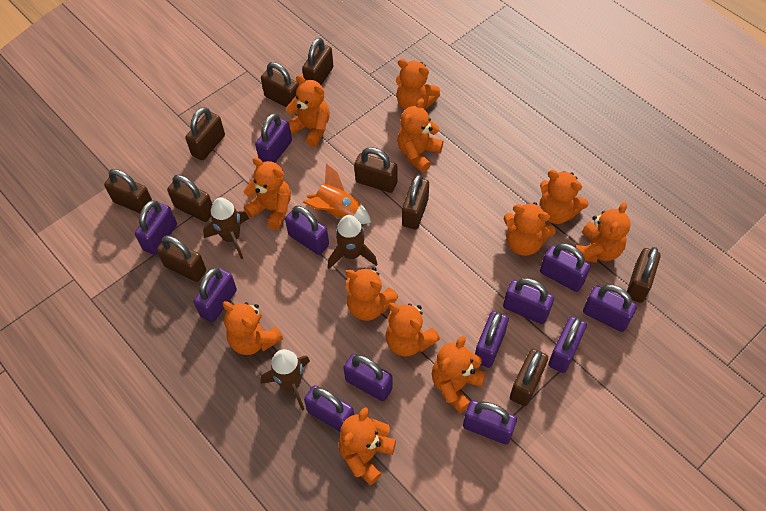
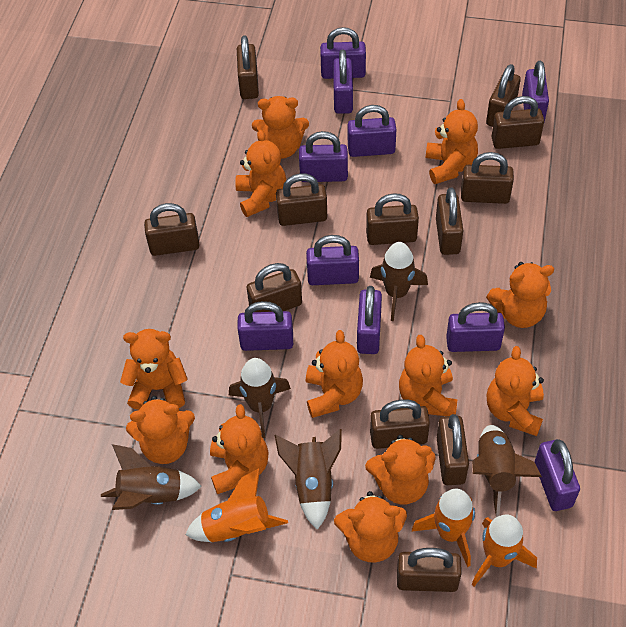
brown padlock: 10 -> 12
brown rocket: 3 -> 5
orange rocket: 1 -> 3
purple padlock: 12 -> 10

